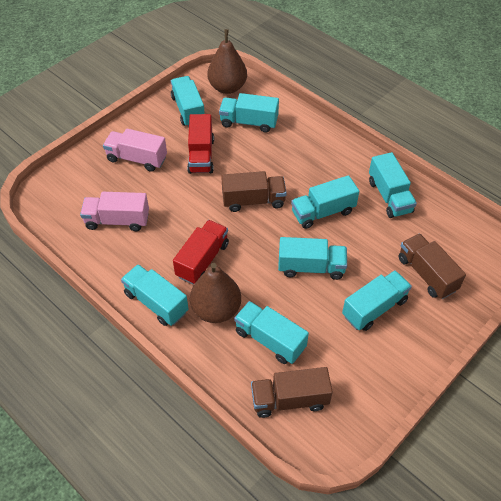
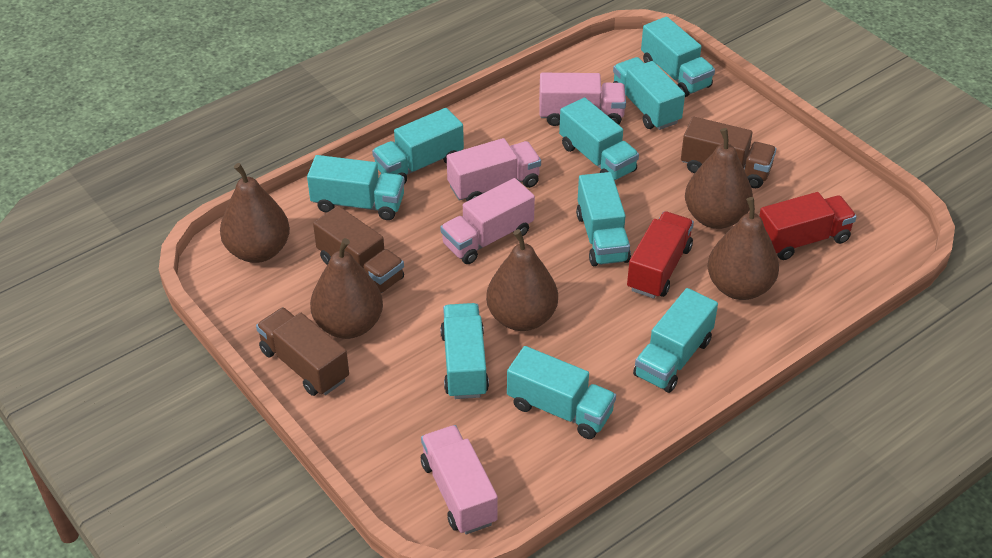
brown pear: 2 -> 5
pink truck: 2 -> 4
turquoise truck: 8 -> 9

